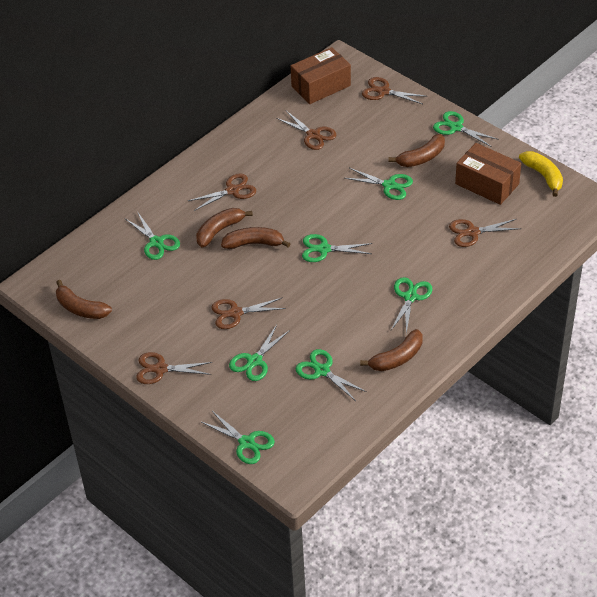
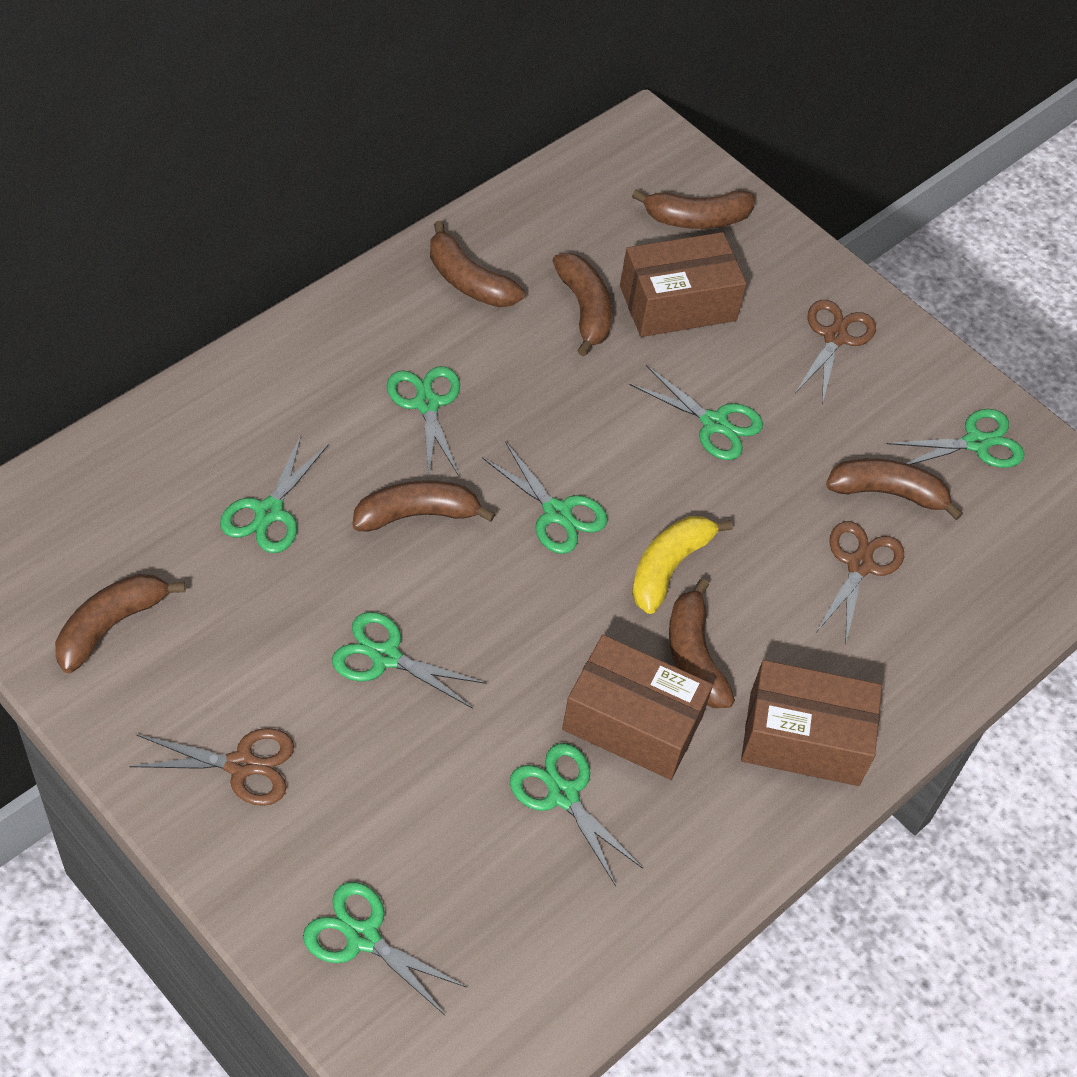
brown banana: 5 -> 7
brown box: 2 -> 3
brown scissors: 6 -> 3

